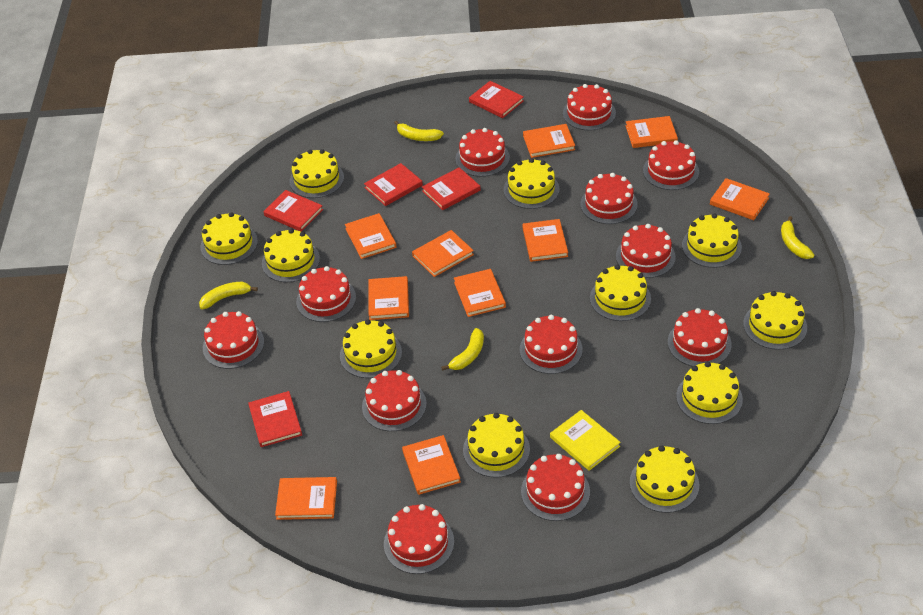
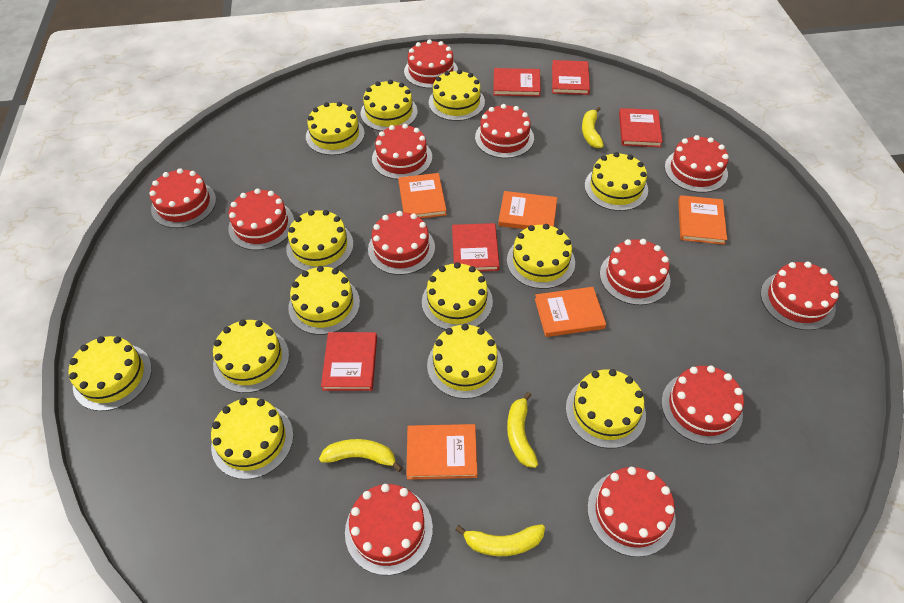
orange book: 10 -> 5
yellow book: 1 -> 0
yellow cake: 11 -> 13

